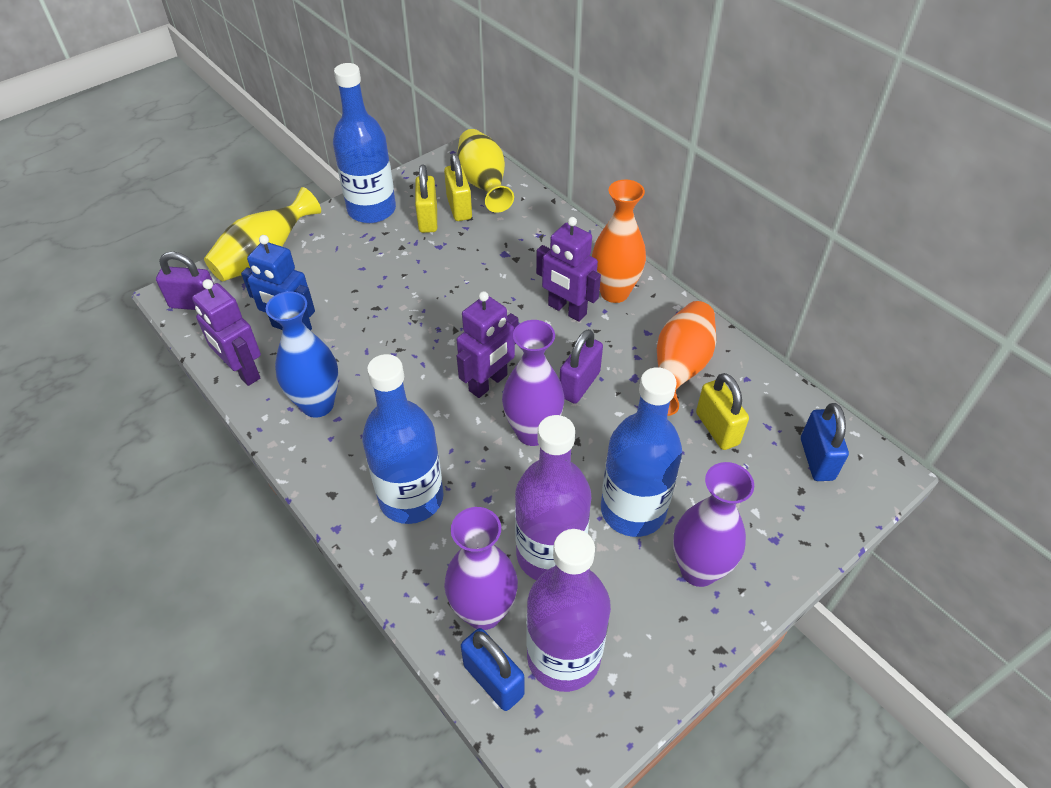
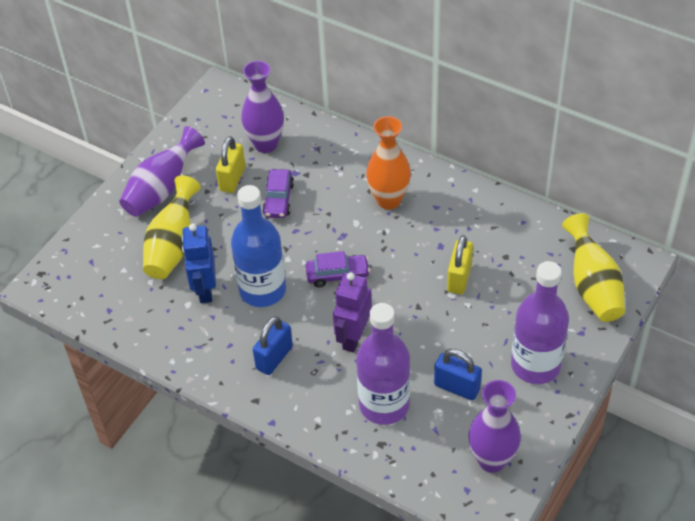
blue bottle: 3 -> 1
blue vase: 1 -> 0
orange vase: 2 -> 1
purple car: 0 -> 2
purple padlock: 2 -> 0
purple robot: 3 -> 1
yellow padlock: 3 -> 2

